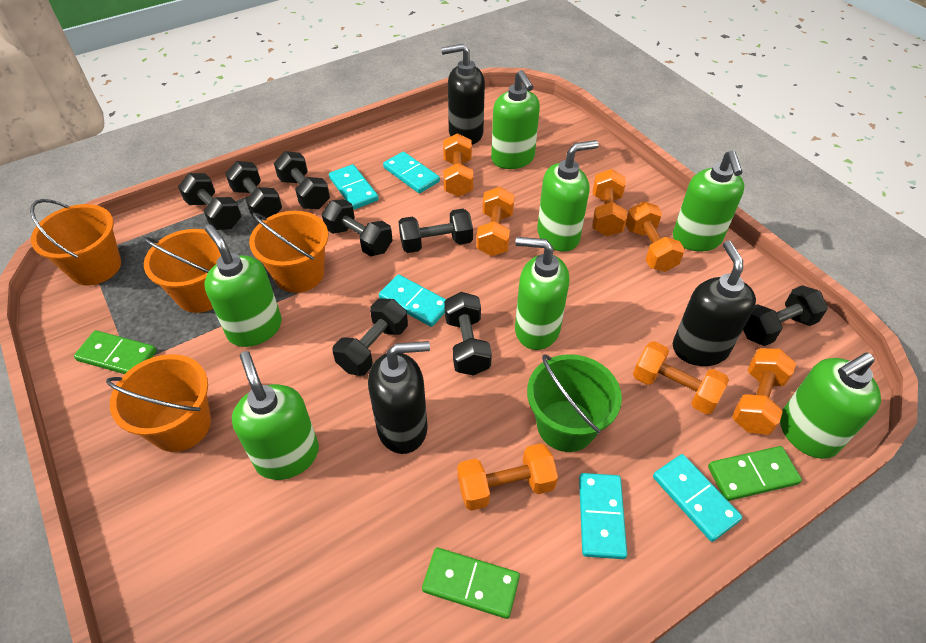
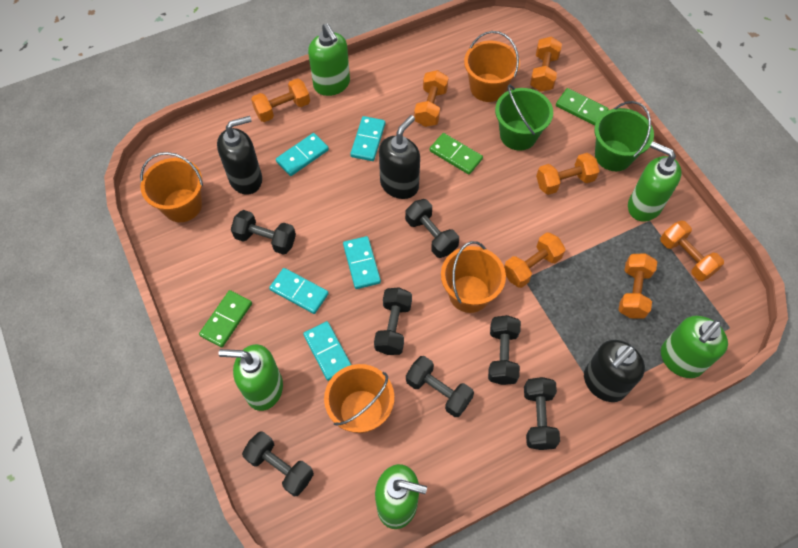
black dumbbell: 8 -> 7
green bucket: 1 -> 2
green soap dispenser: 7 -> 5

